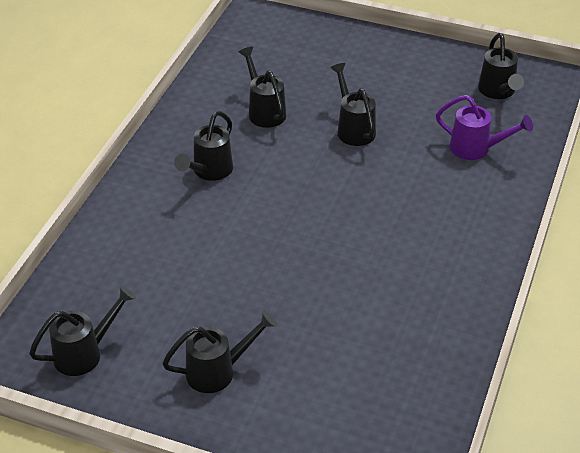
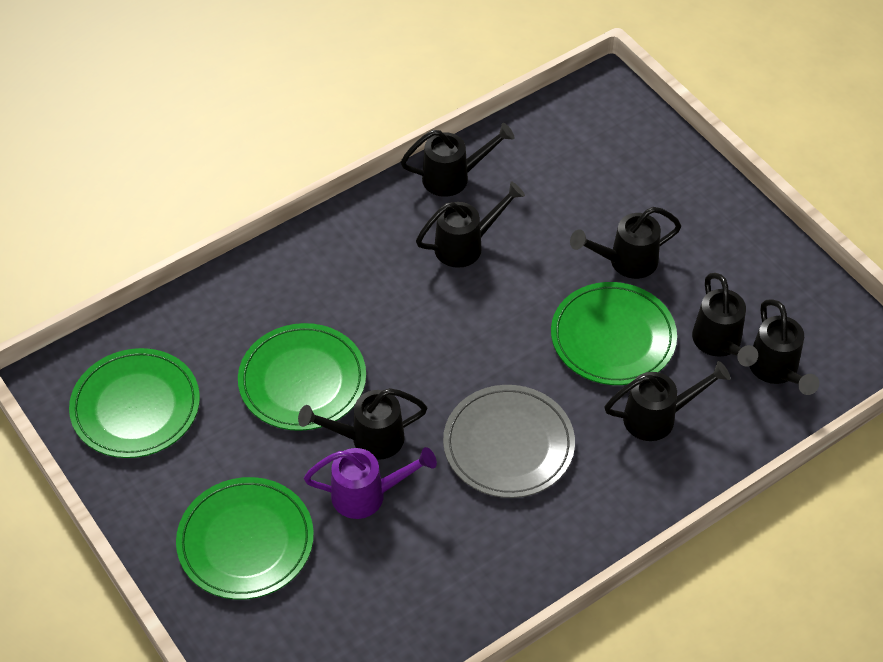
black watering can: 6 -> 7
green plate: 0 -> 4
grey plate: 0 -> 1

